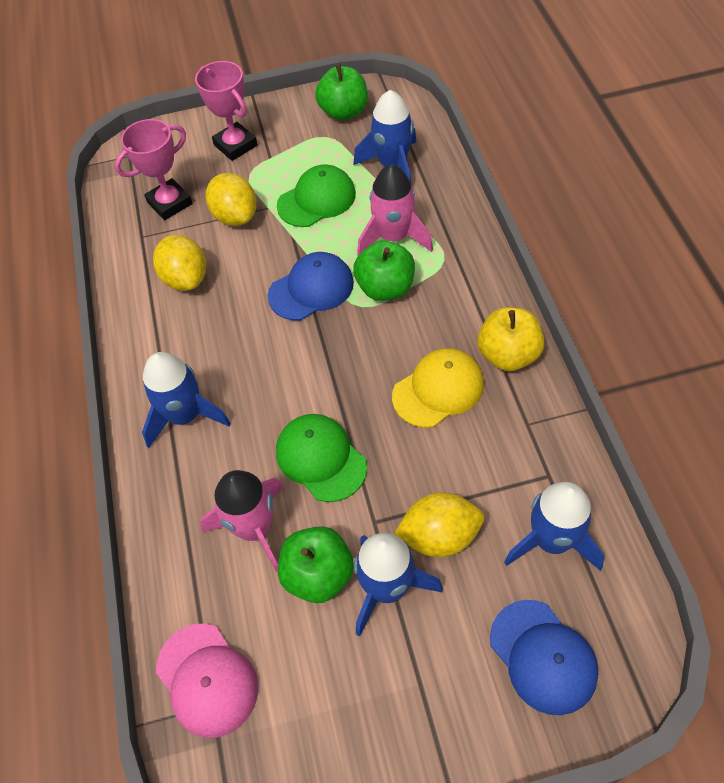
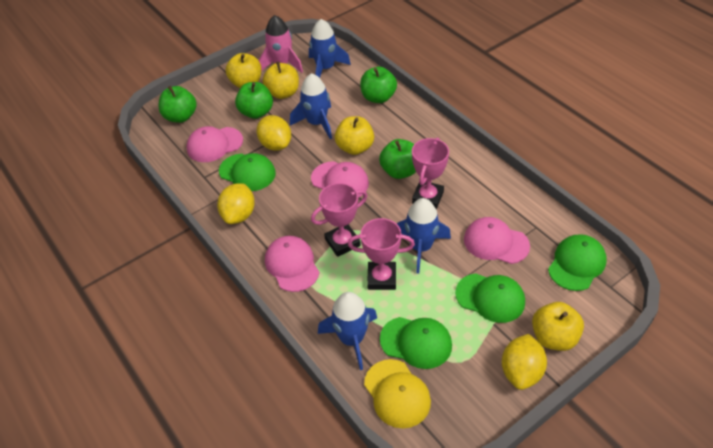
blue cap: 2 -> 0
green apple: 3 -> 4
green cap: 2 -> 4
pink cap: 1 -> 4
pink rocket: 2 -> 1
pink trophy: 2 -> 3
yellow apple: 1 -> 4

